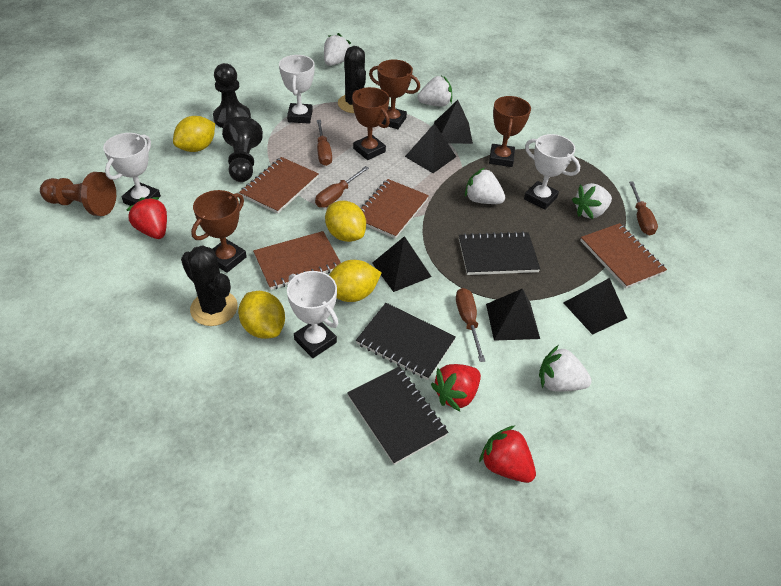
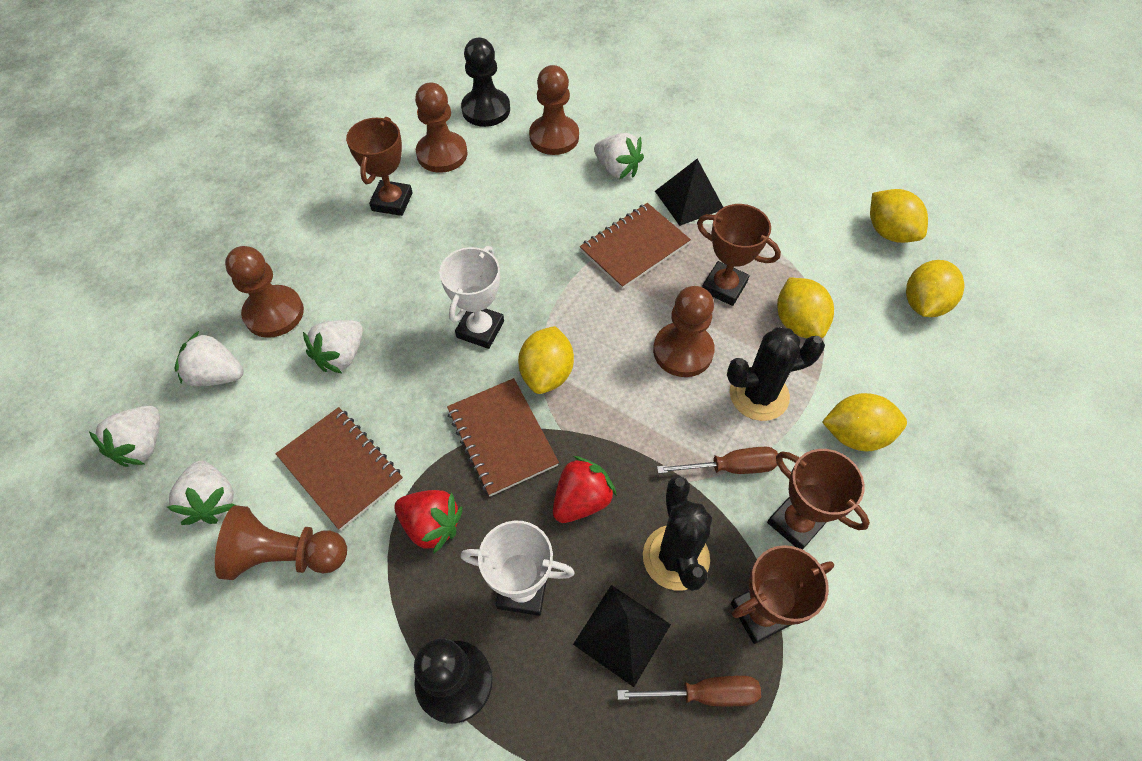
black notebook: 3 -> 0
black pyramid: 5 -> 2
brown notebook: 4 -> 3
brown pawn: 1 -> 5
brown screwdriver: 4 -> 2
red strawberry: 3 -> 2
white trophy: 4 -> 2
yellow lemon: 4 -> 5

